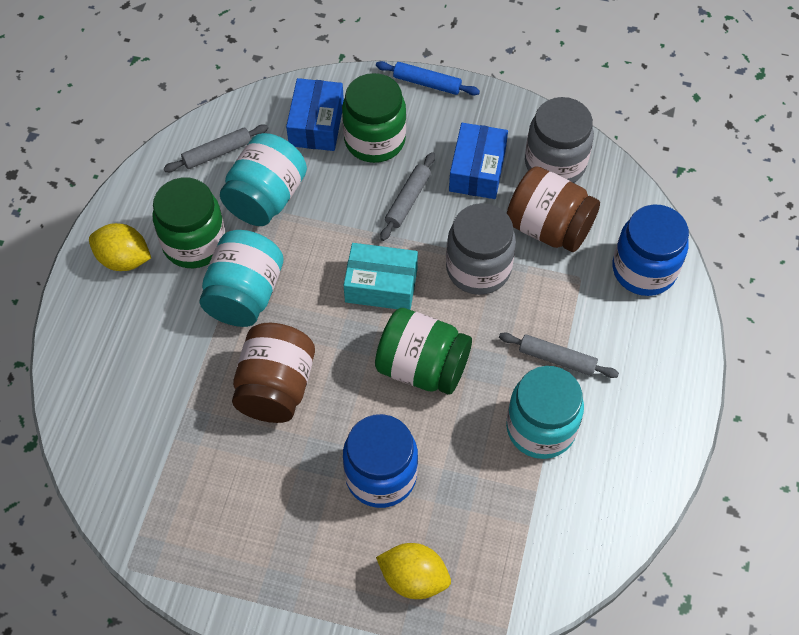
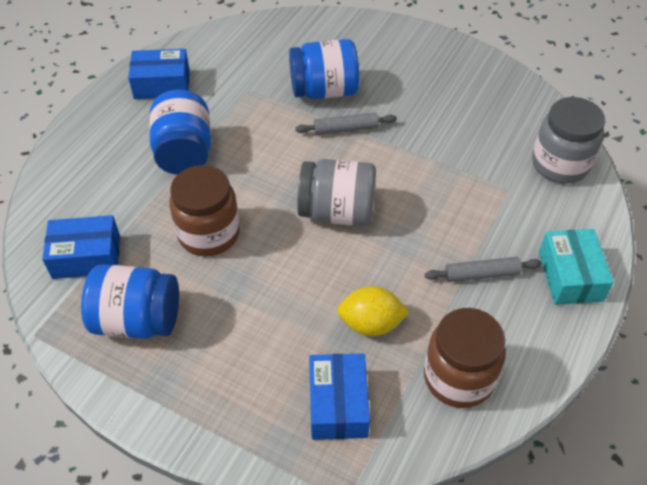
blue box: 2 -> 3
blue jar: 2 -> 3
blue rolling pin: 1 -> 0
green jar: 3 -> 0
grey rolling pin: 3 -> 2
turquoise jar: 3 -> 0
yellow lemon: 2 -> 1

